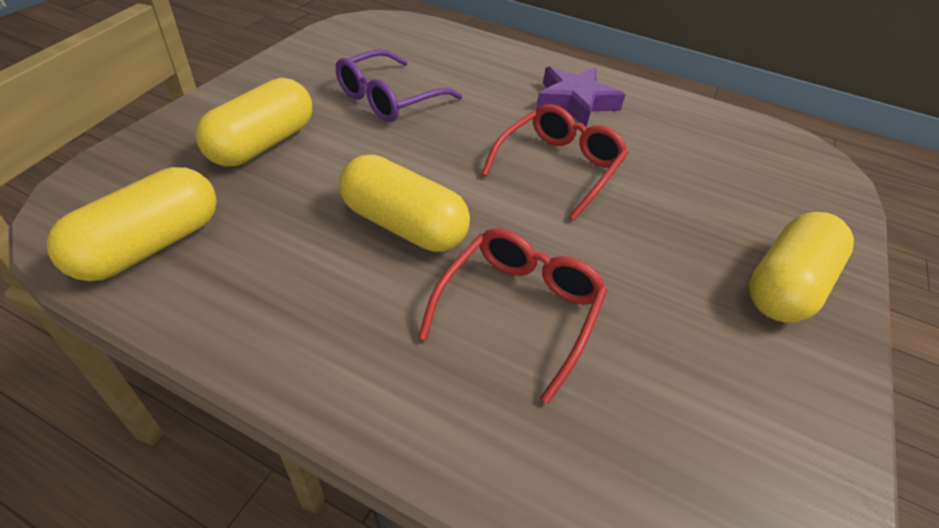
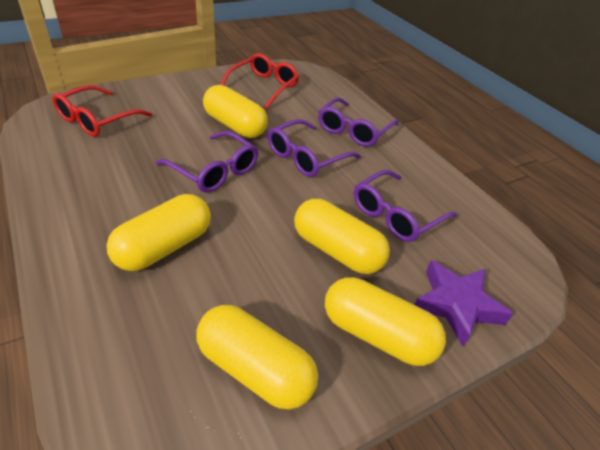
purple glasses: 1 -> 4
yellow capsule: 4 -> 5

